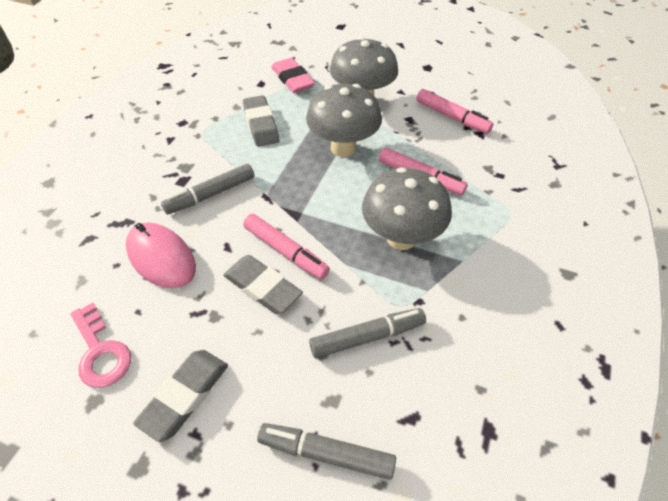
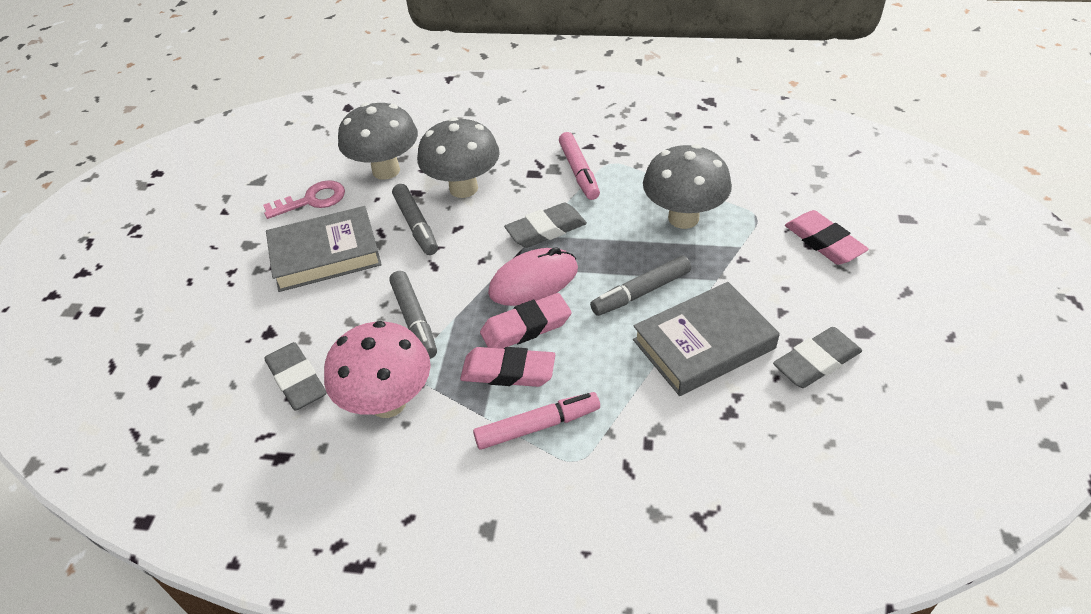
grey book: 0 -> 2
pink eraser: 1 -> 3
pink marker: 3 -> 2
pink mushroom: 0 -> 1

